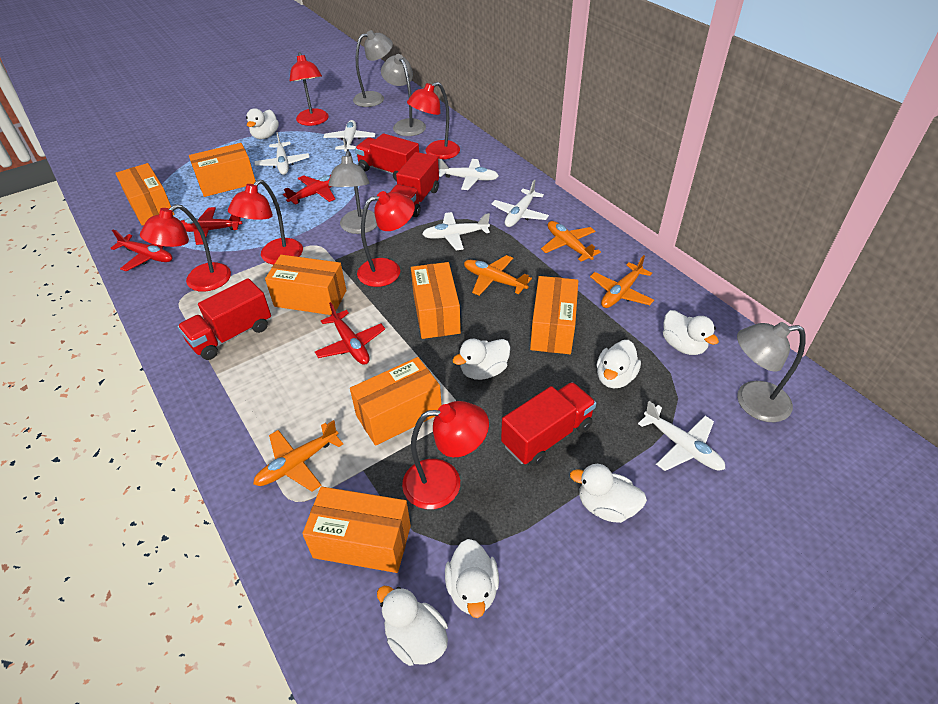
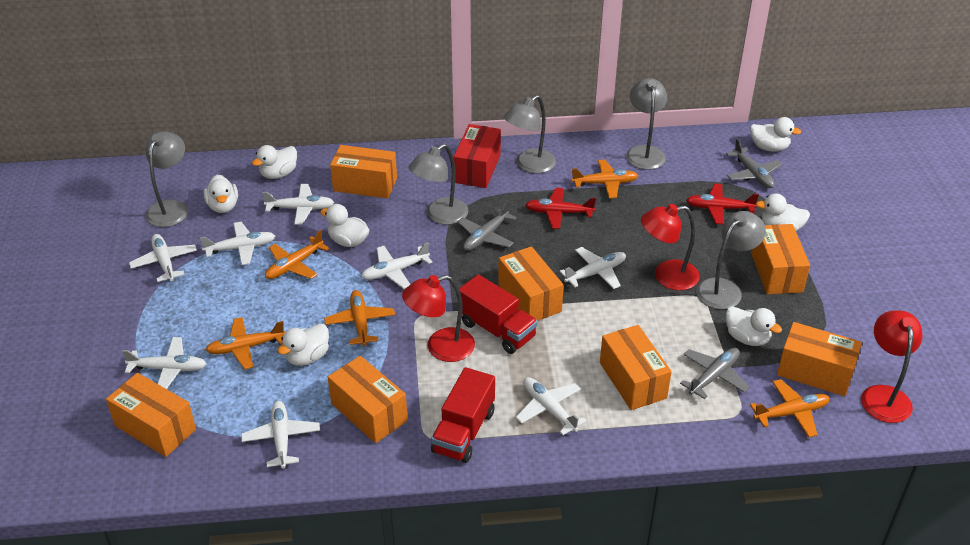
grey lamp: 4 -> 5
grey plane: 0 -> 3
orange plane: 4 -> 5
red box: 0 -> 1
red lamp: 6 -> 3
red plane: 4 -> 2
red truck: 4 -> 2
white plane: 6 -> 8

